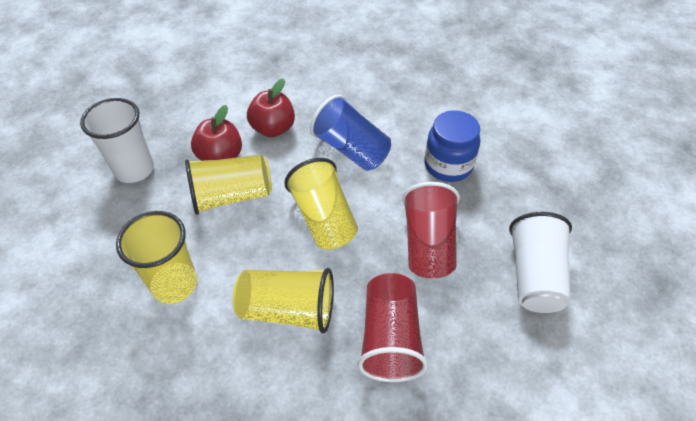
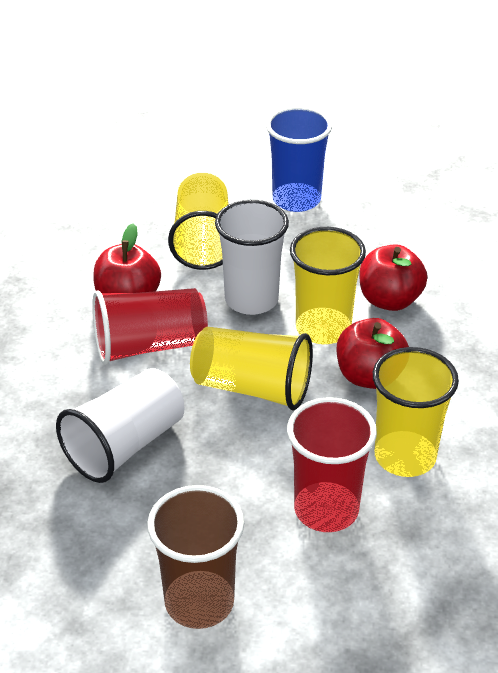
blue jar: 1 -> 0
brown cup: 0 -> 1
red apple: 2 -> 3

